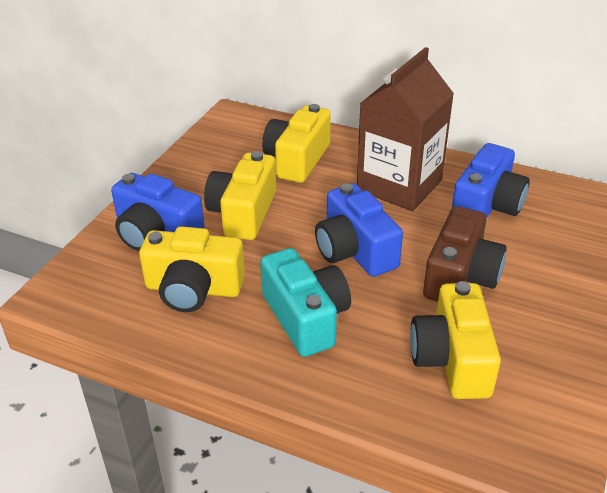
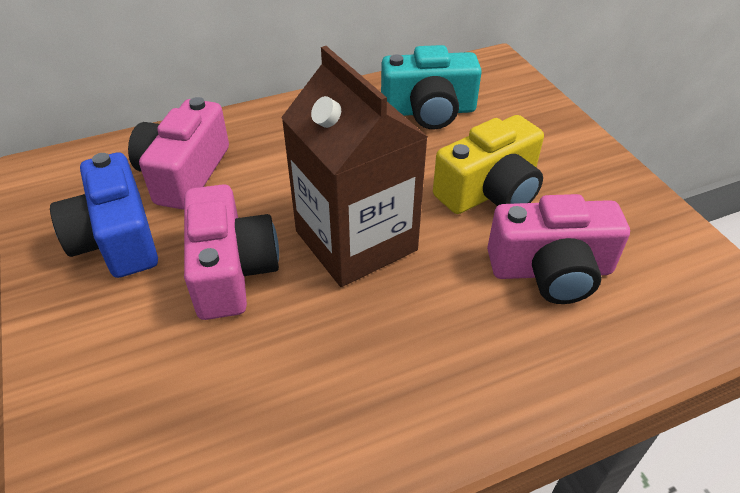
blue camera: 3 -> 1
brown camera: 1 -> 0
pink camera: 0 -> 3
yellow camera: 4 -> 1

